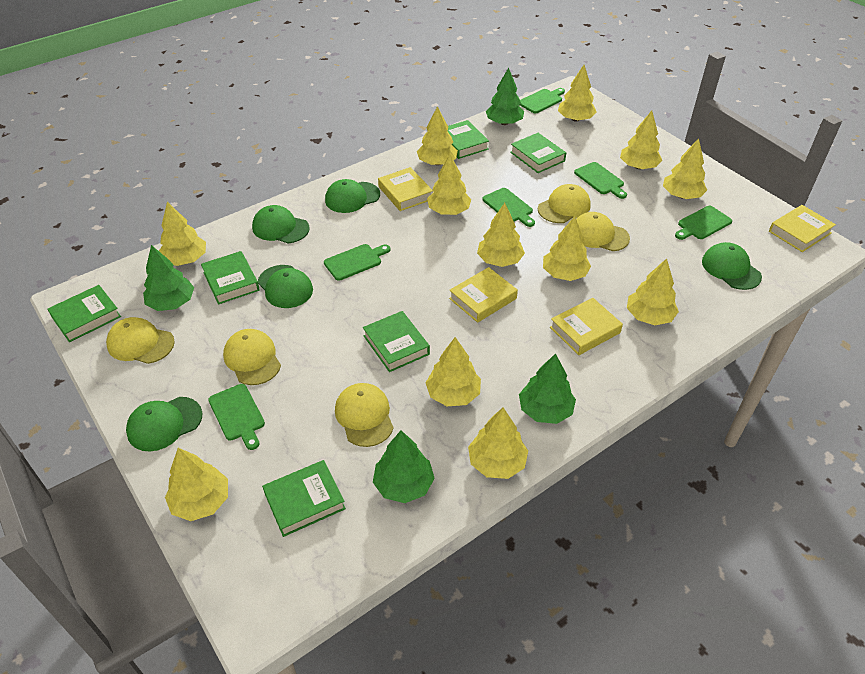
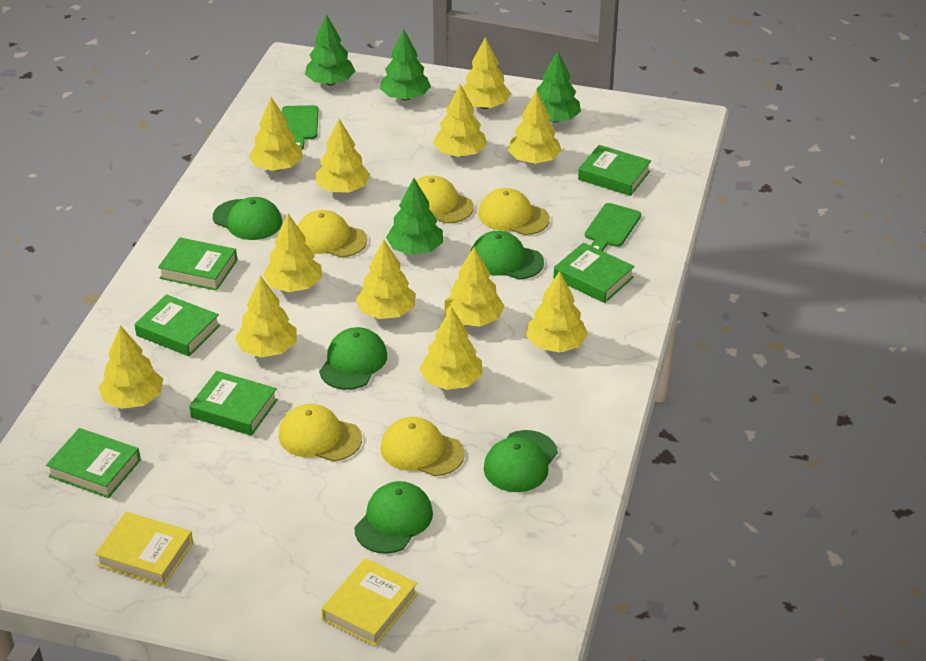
green cutting board: 6 -> 2
yellow book: 4 -> 2

